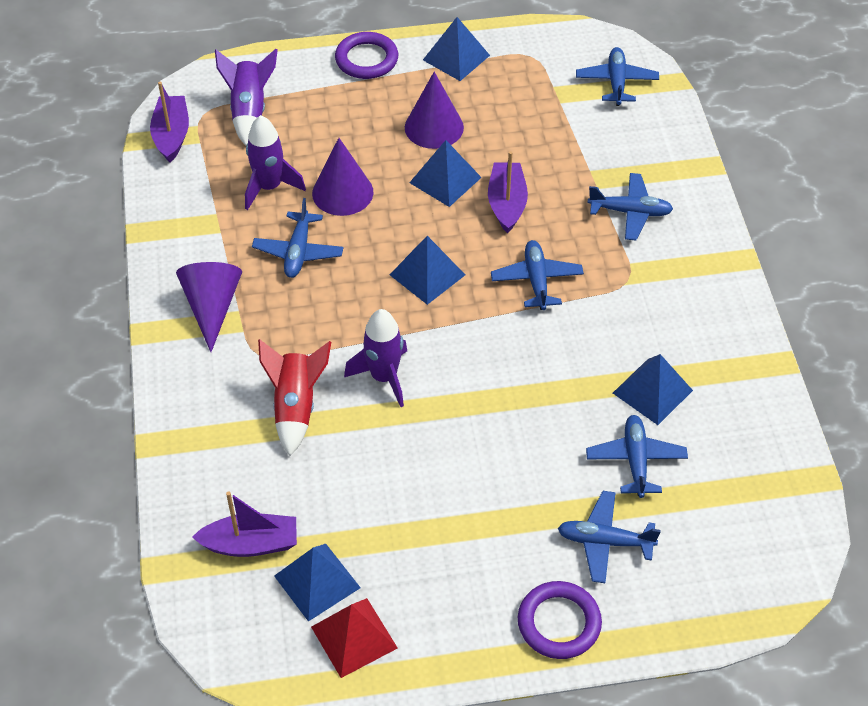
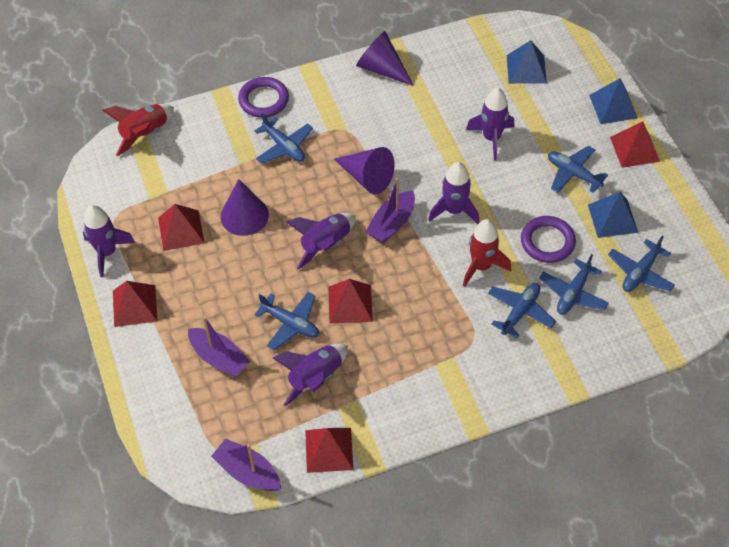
blue pyramid: 5 -> 3
purple rocket: 3 -> 5
red pyramid: 1 -> 5
red rocket: 1 -> 2

